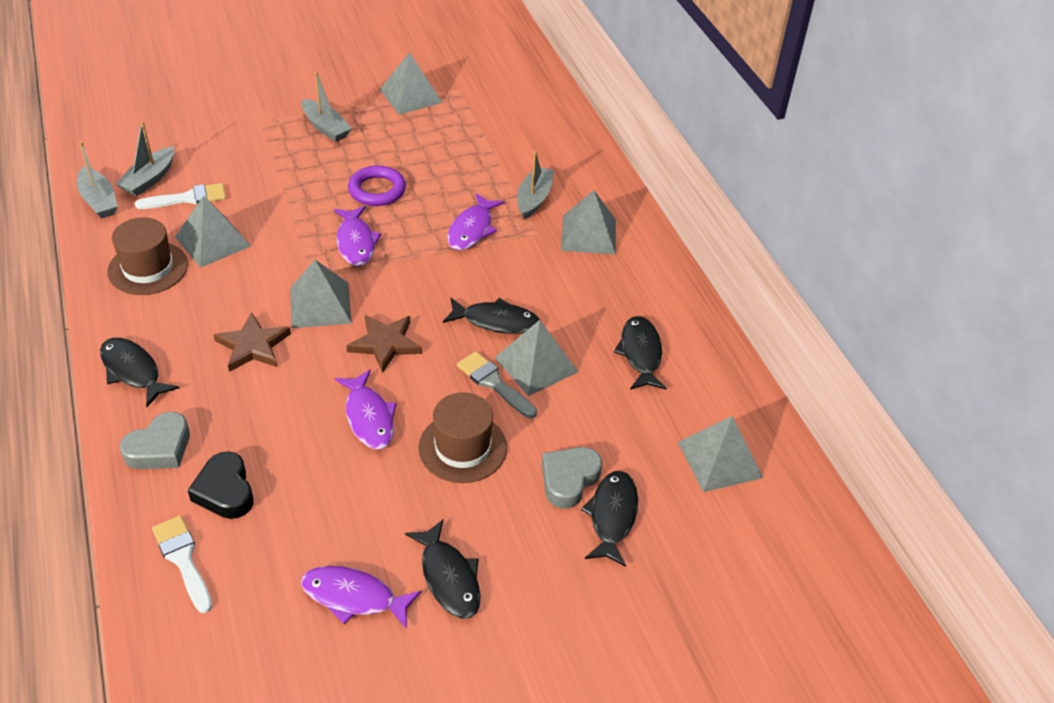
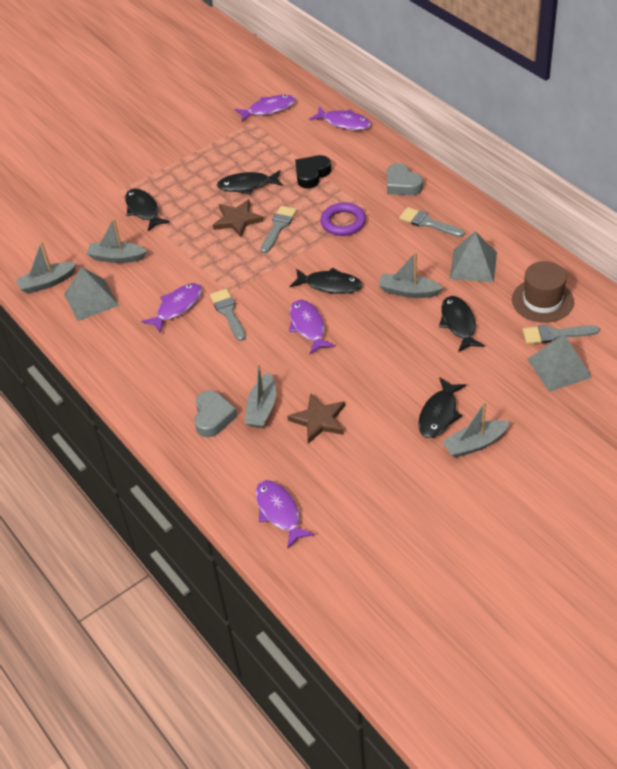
brown hat: 2 -> 1
grey boat: 4 -> 5
grey brush: 1 -> 4
grey pyramid: 6 -> 3
purple fish: 4 -> 5
white brush: 2 -> 0

